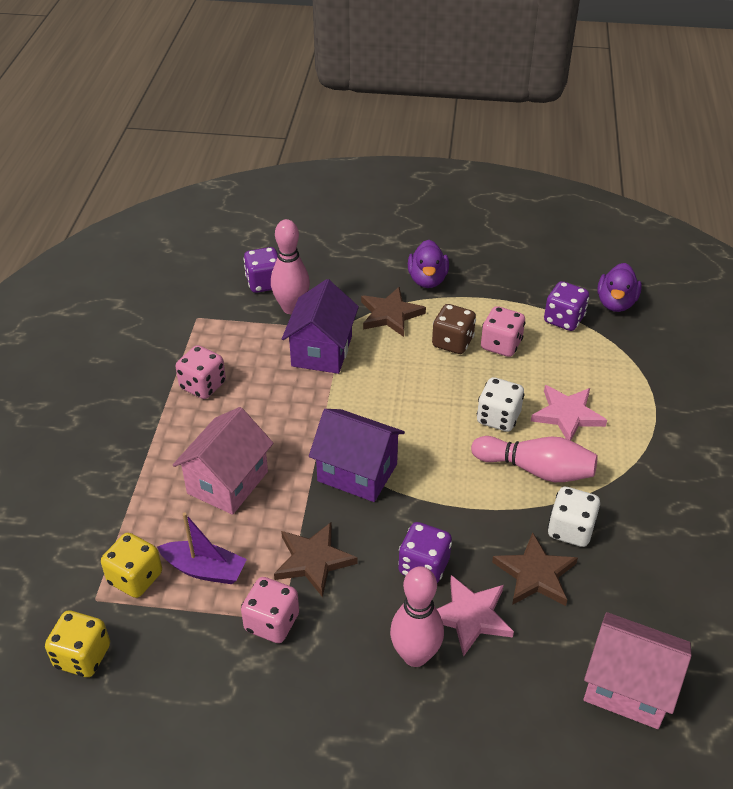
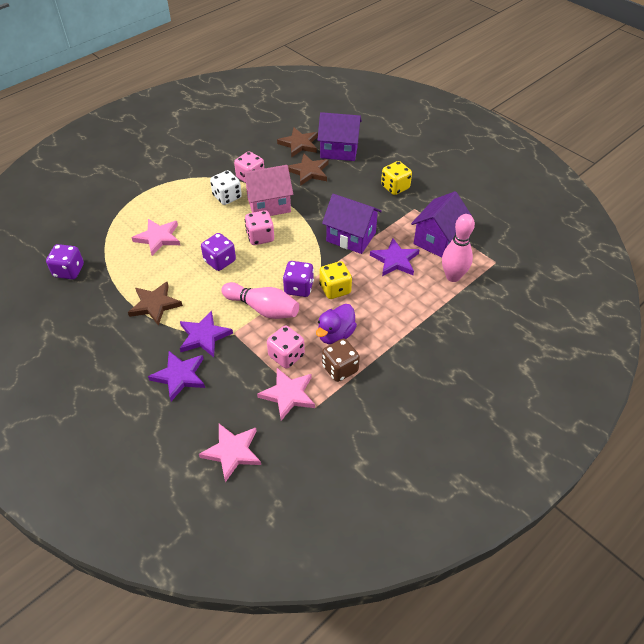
pink bowling pin: 3 -> 2
pink house: 2 -> 1
pink star: 2 -> 3
purple boat: 1 -> 0
purple duck: 2 -> 1
purple house: 2 -> 3
purple star: 0 -> 3
white dice: 2 -> 1

